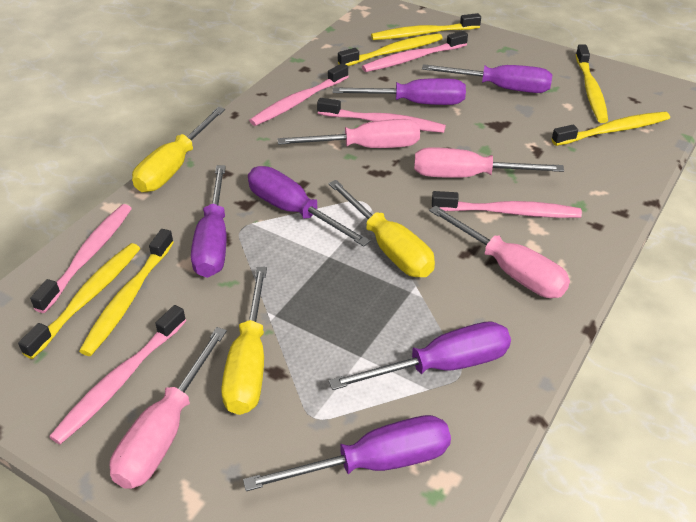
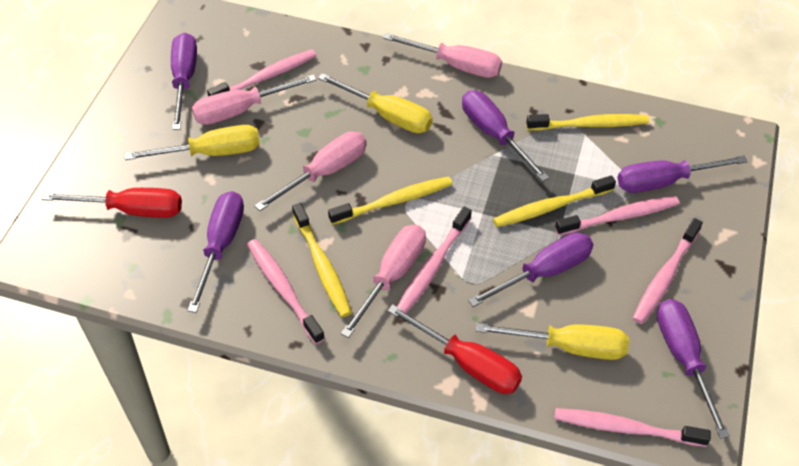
red screwdriver: 0 -> 2
yellow toothbrush: 6 -> 4

